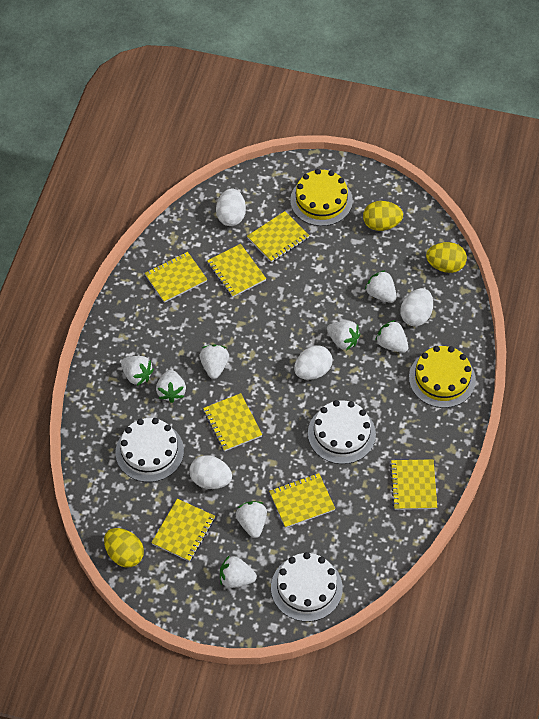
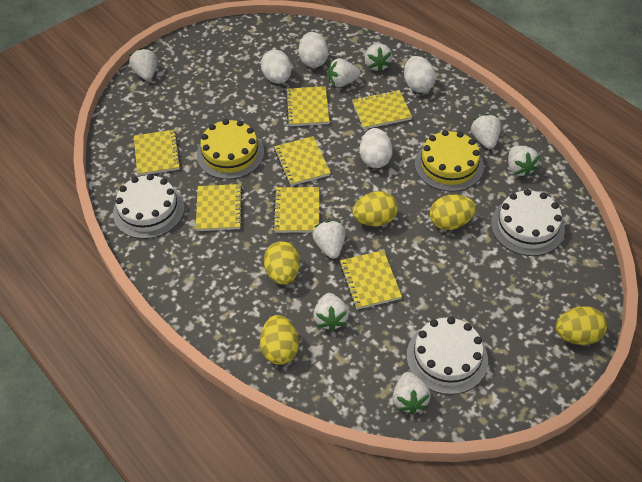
yellow egg: 3 -> 5

